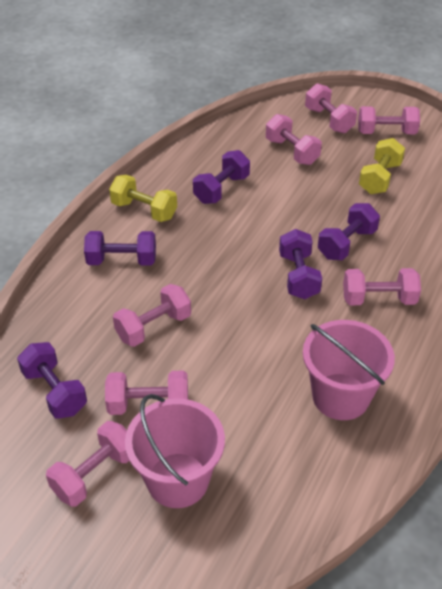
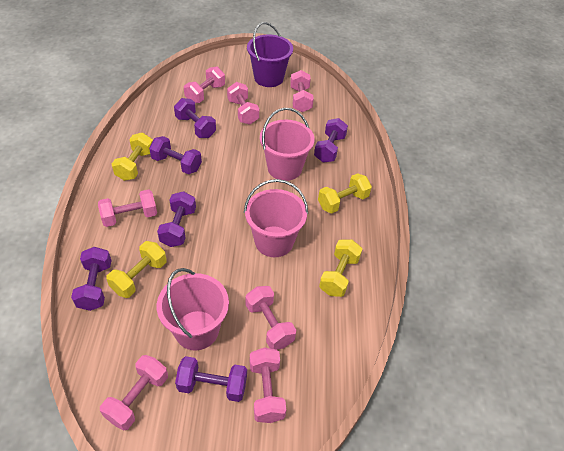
pink bucket: 2 -> 3
purple bucket: 0 -> 1
purple dumbbell: 5 -> 6
yellow dumbbell: 2 -> 4

